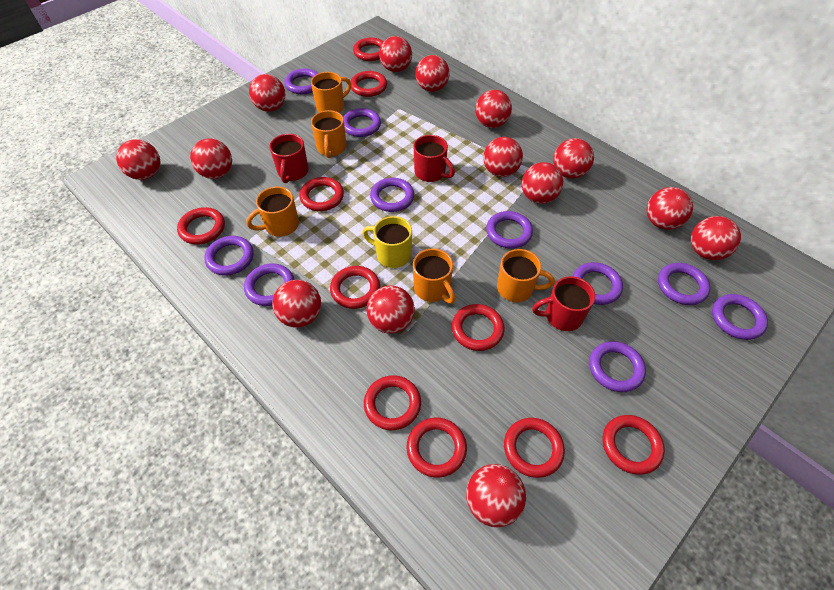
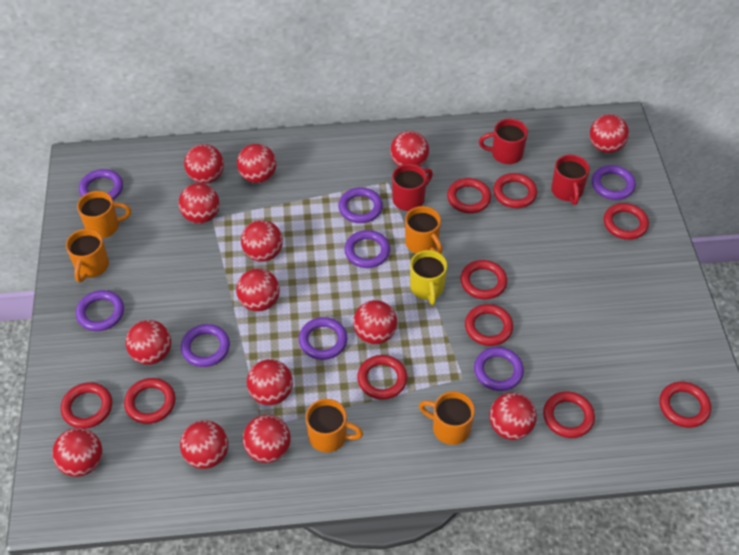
purple ring: 10 -> 8

